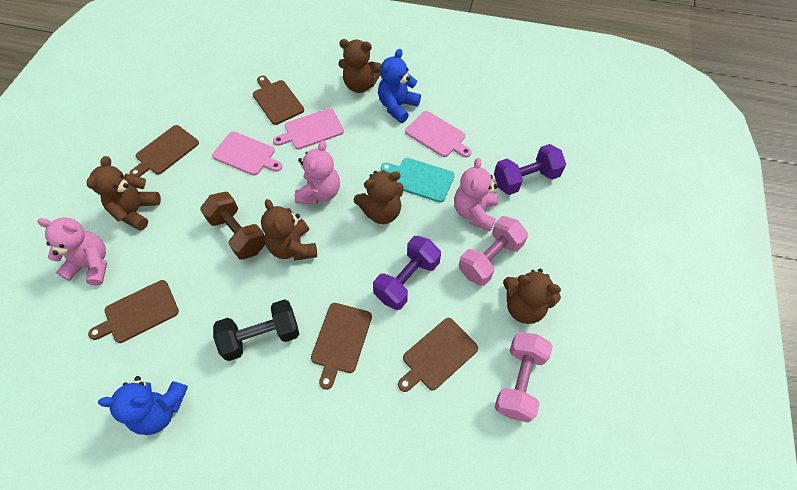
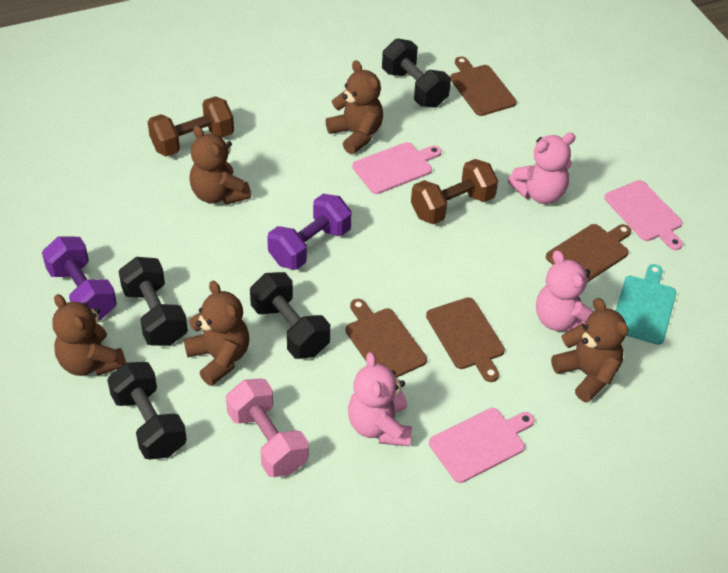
black dumbbell: 1 -> 4
blue teddy bear: 2 -> 0
brown cutting board: 5 -> 4
brown dumbbell: 1 -> 2
pink dumbbell: 2 -> 1

